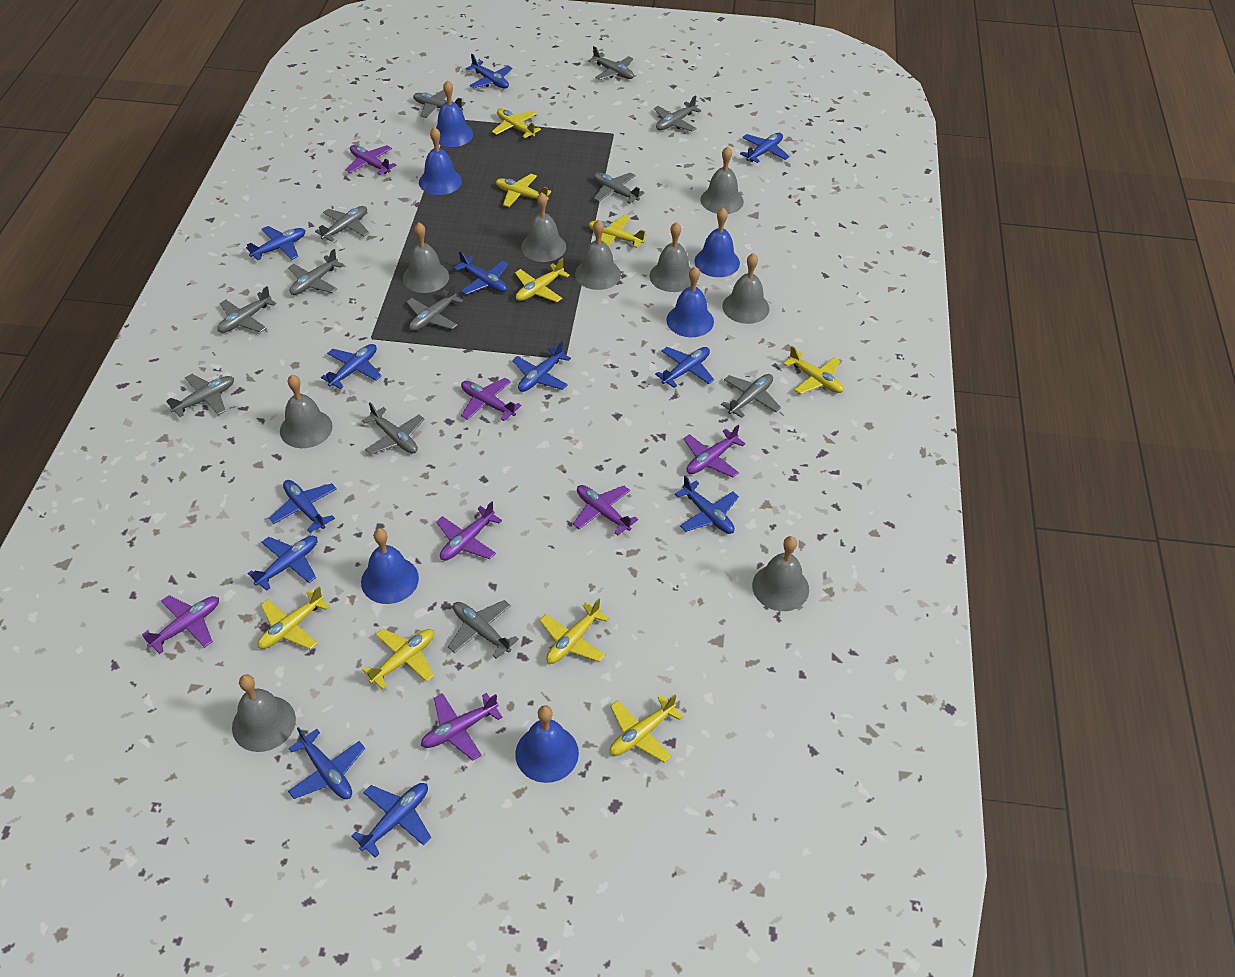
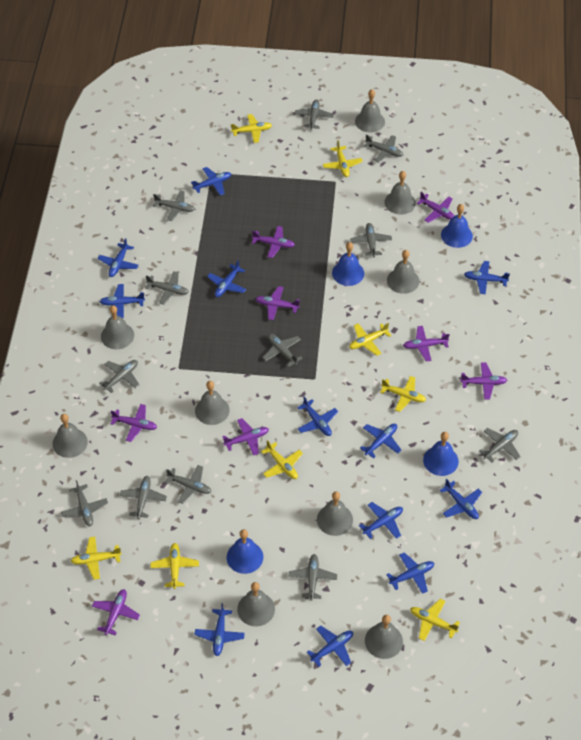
blue bell: 6 -> 4
purple plane: 7 -> 8
yellow plane: 9 -> 8

